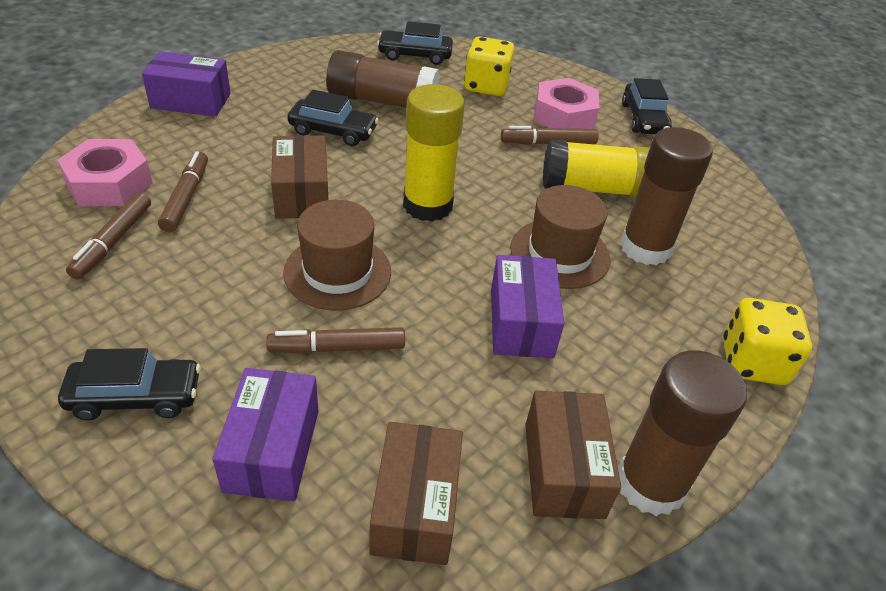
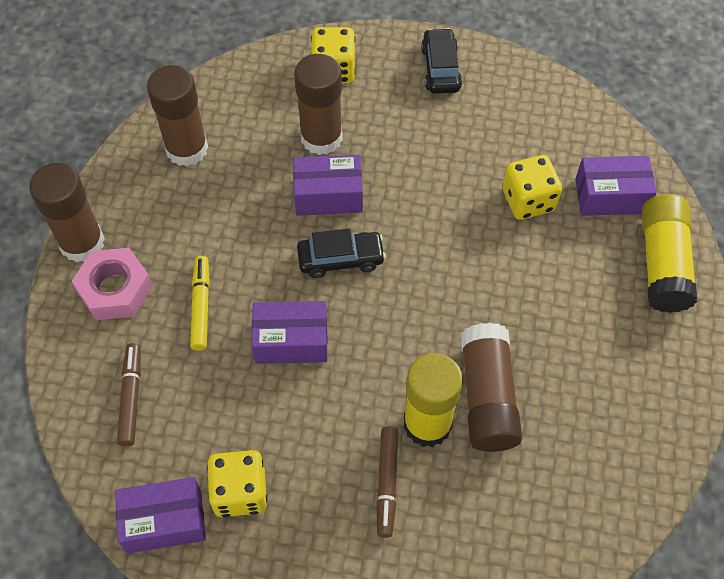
black car: 4 -> 2
brown box: 3 -> 0
brown glue stick: 3 -> 4
brown hat: 2 -> 0
brown marker: 4 -> 2
pink nut: 2 -> 1
purple box: 3 -> 4
yellow dice: 2 -> 3
yellow marker: 0 -> 1

